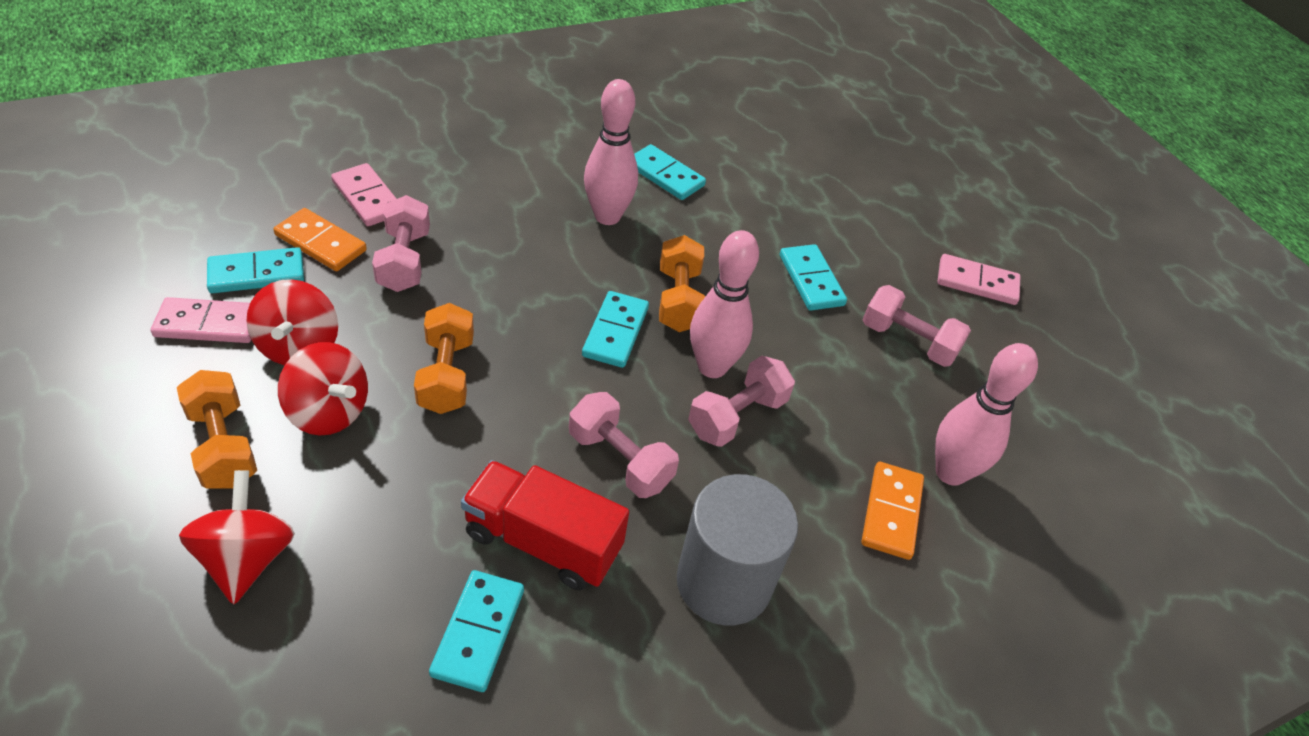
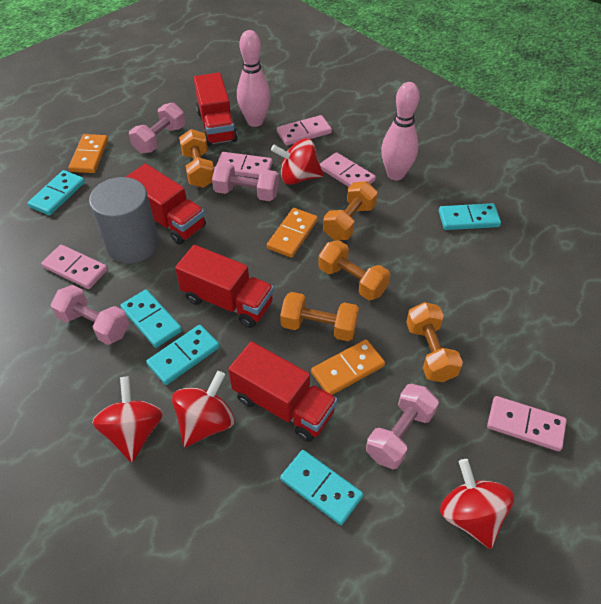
orange domino: 2 -> 3
orange dumbbell: 3 -> 5
pink bowling pin: 3 -> 2
pink domino: 3 -> 5
red spinning top: 3 -> 4
red truck: 1 -> 4

